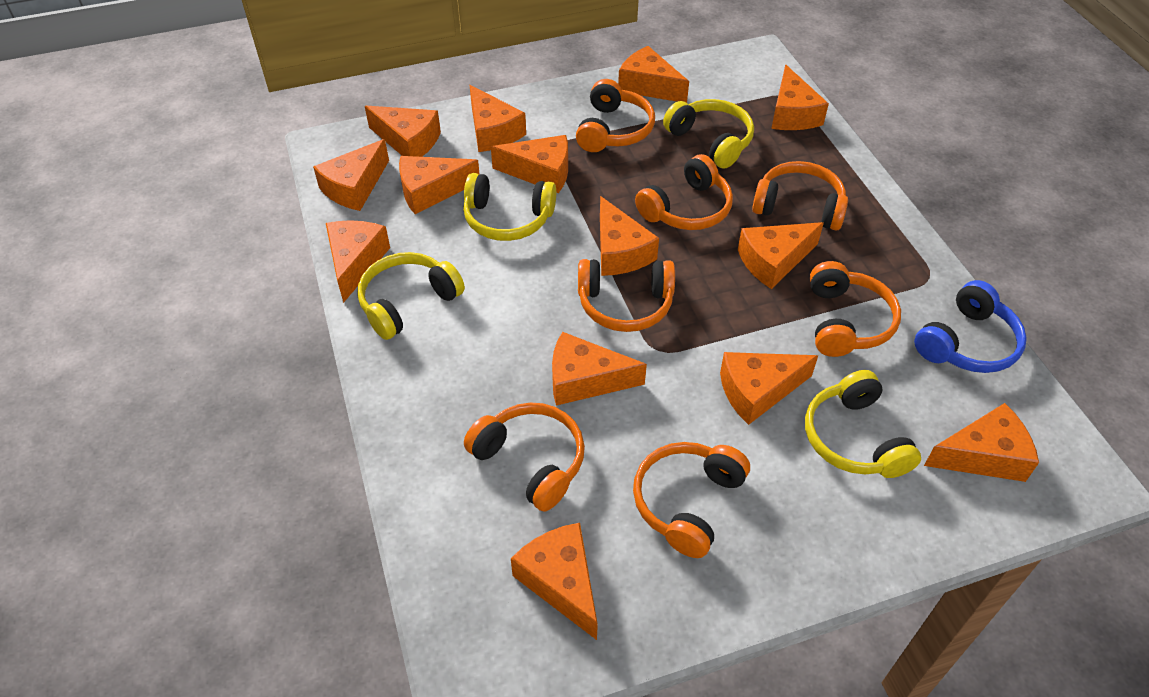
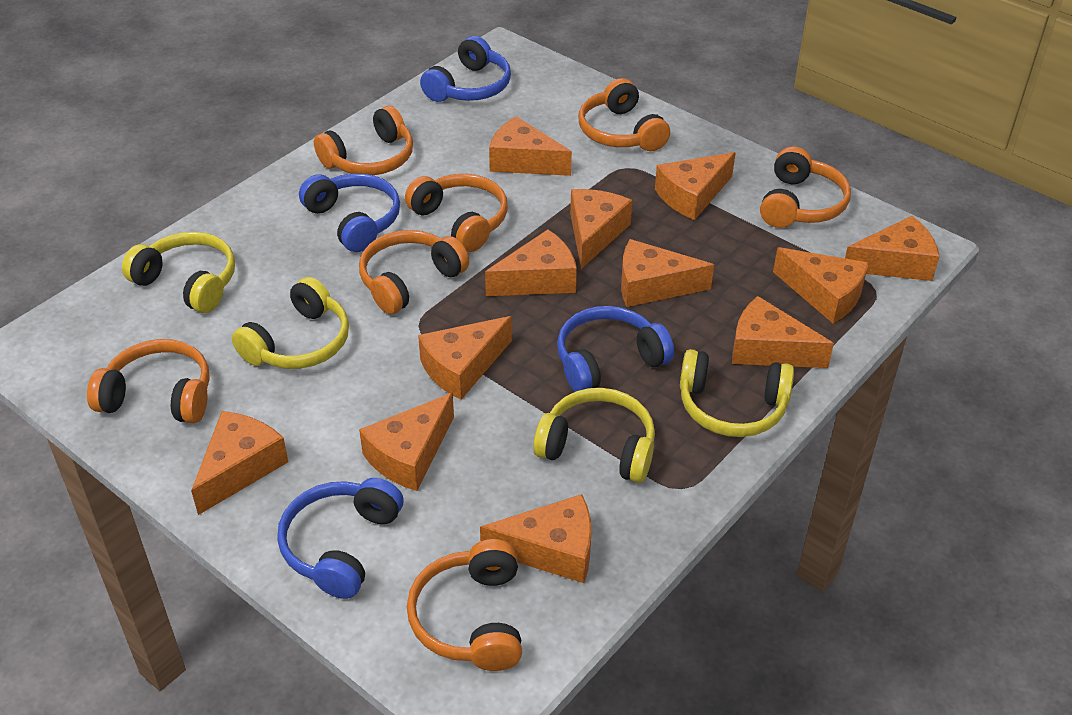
blue headphones: 1 -> 4
orange cheese: 14 -> 12

